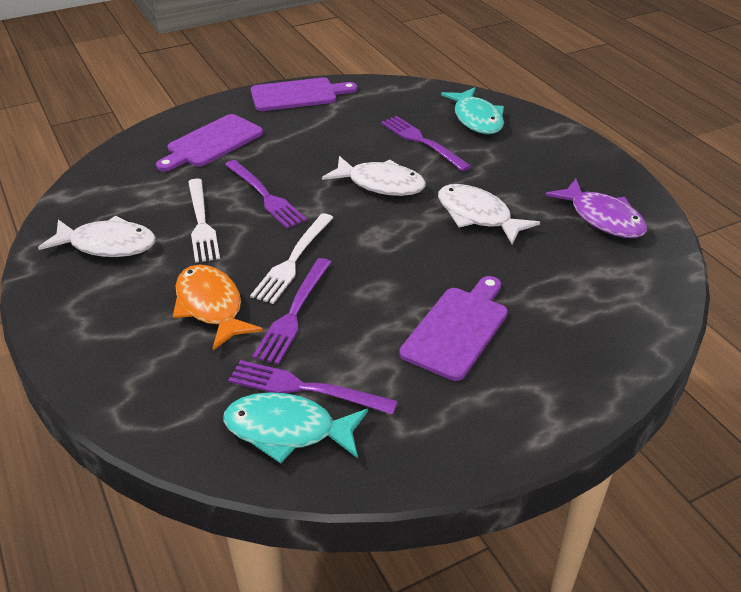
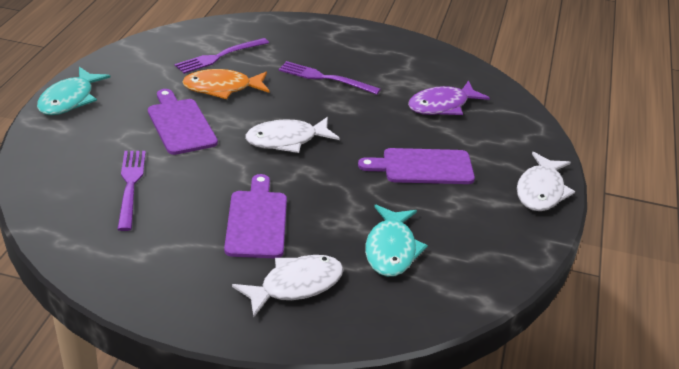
purple fork: 4 -> 3
white fork: 2 -> 0

